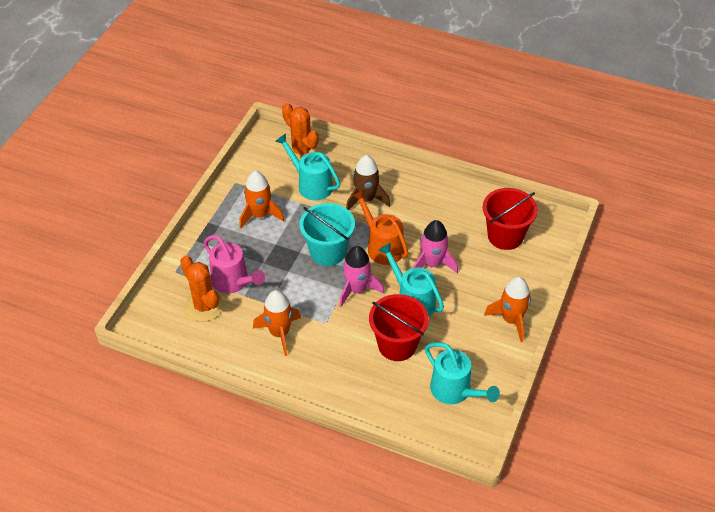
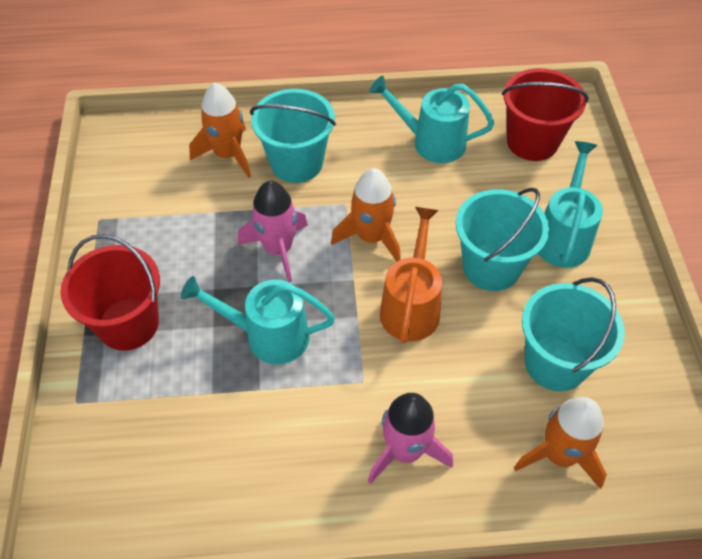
brown rocket: 1 -> 0
orange cactus: 2 -> 0
pink watering can: 1 -> 0
turquoise bucket: 1 -> 3

